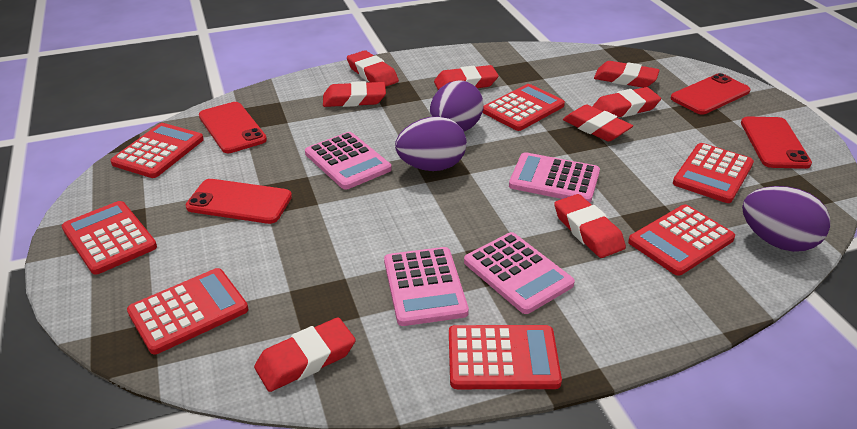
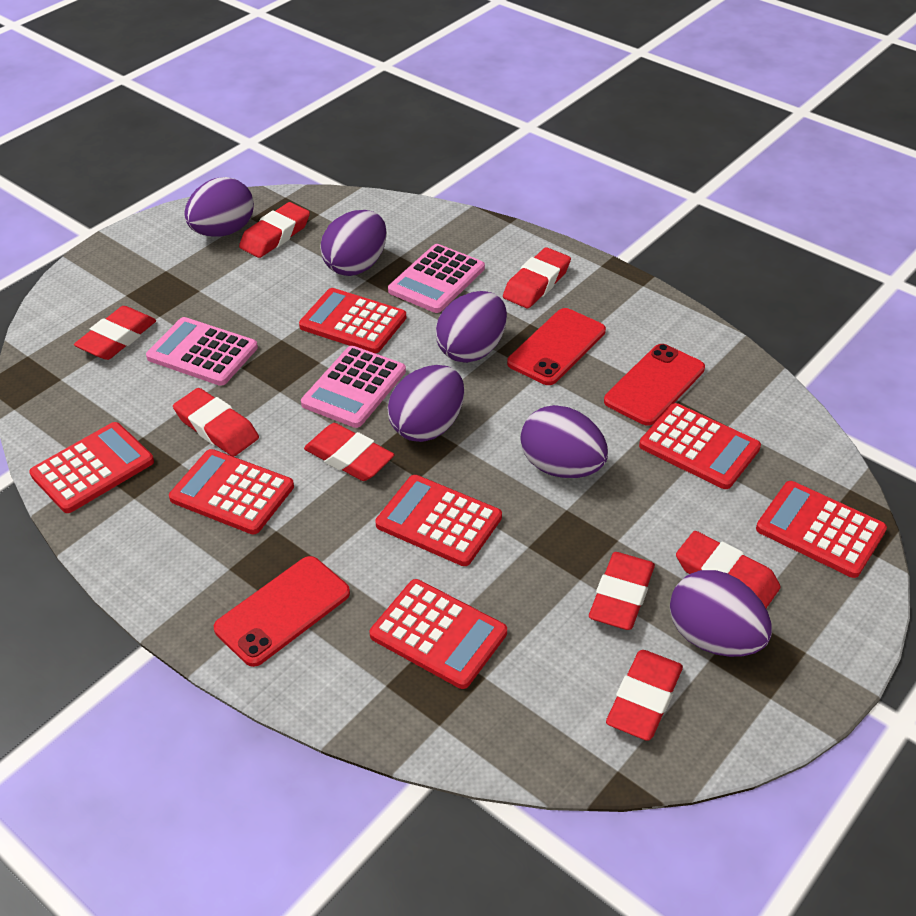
pink calculator: 4 -> 3
purple egg: 3 -> 6
red phone: 4 -> 3

